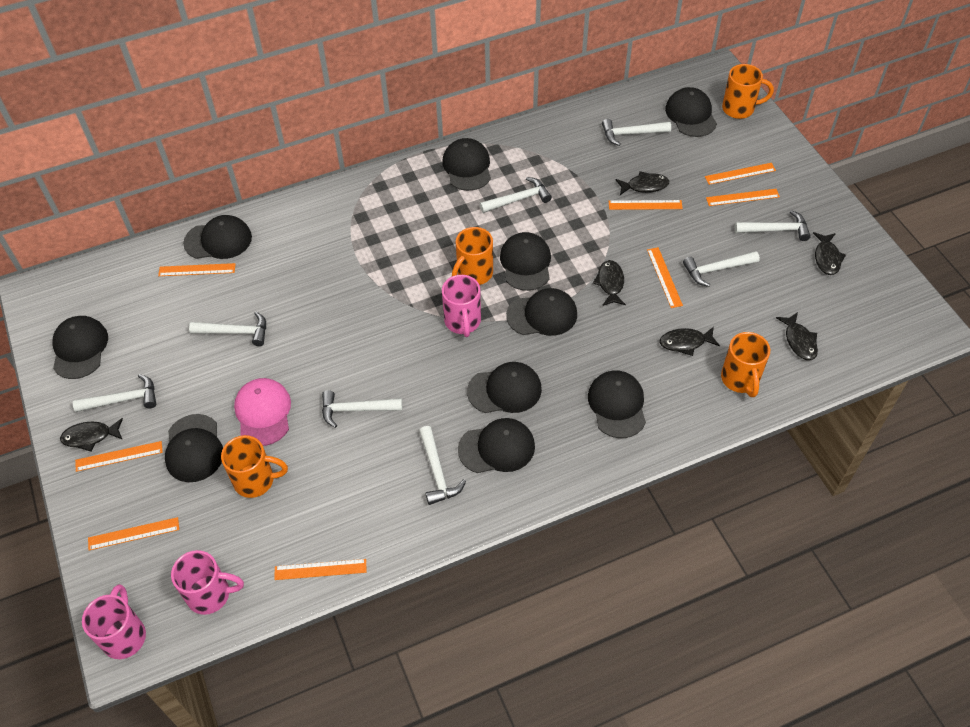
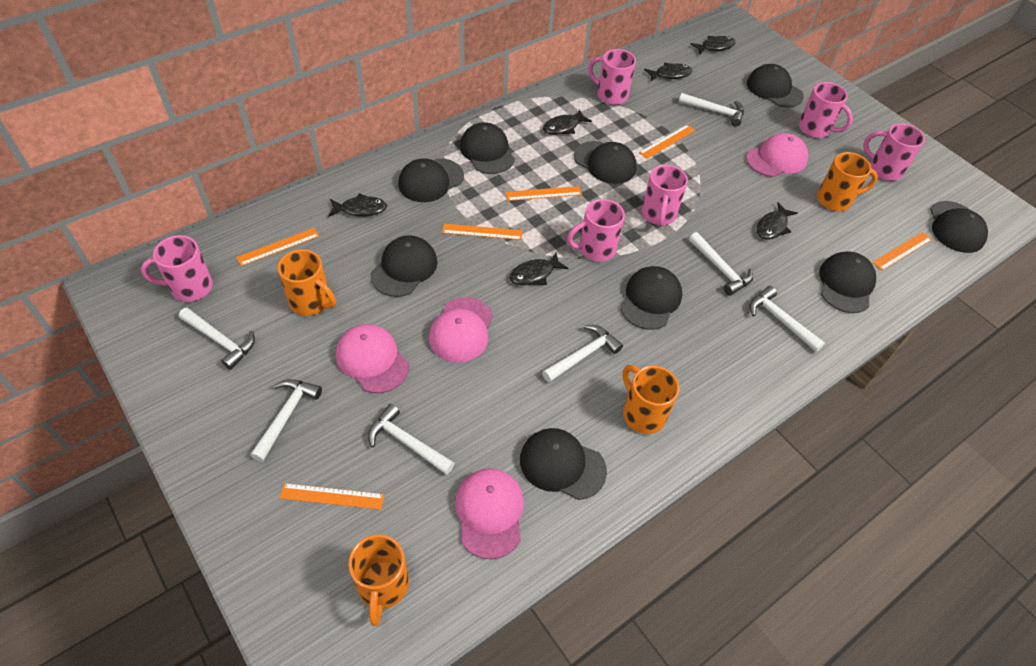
black cap: 10 -> 9
orange ruler: 8 -> 6
pink cap: 1 -> 4
pink mug: 3 -> 6
white hammer: 8 -> 7

